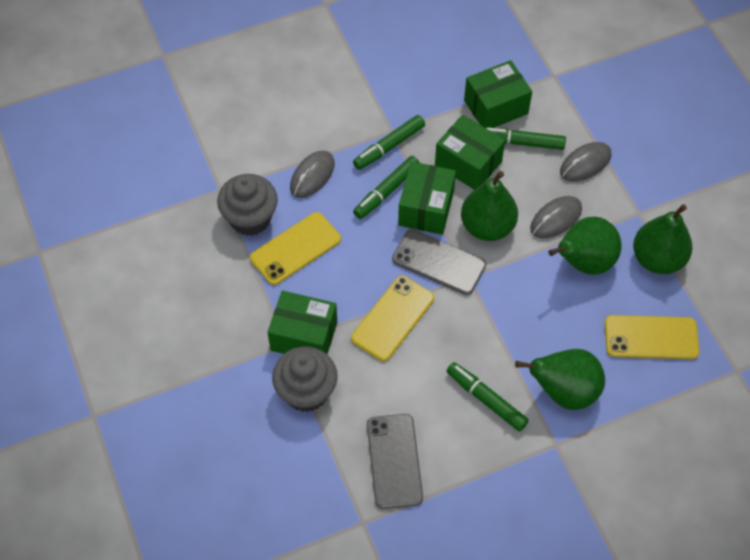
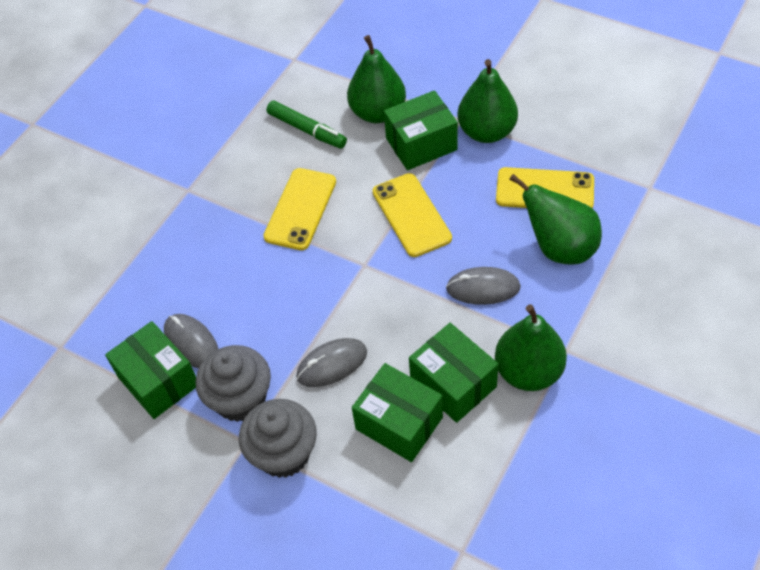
green marker: 4 -> 1
grey phone: 2 -> 0

